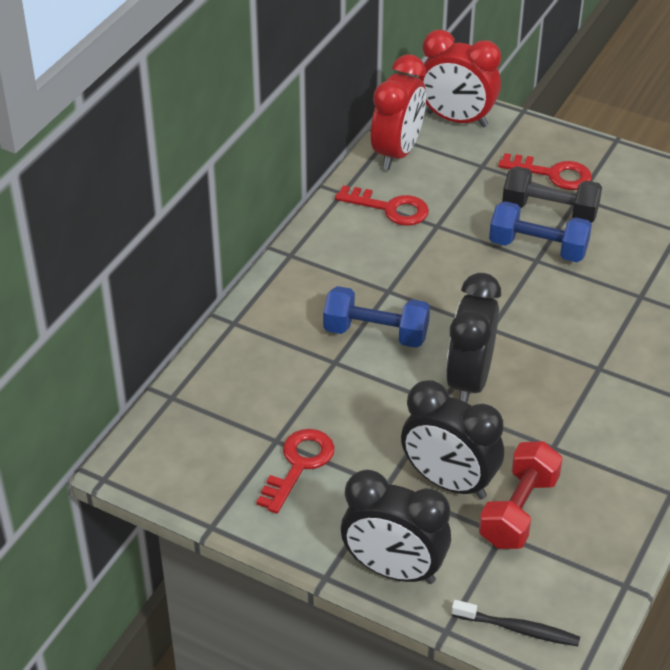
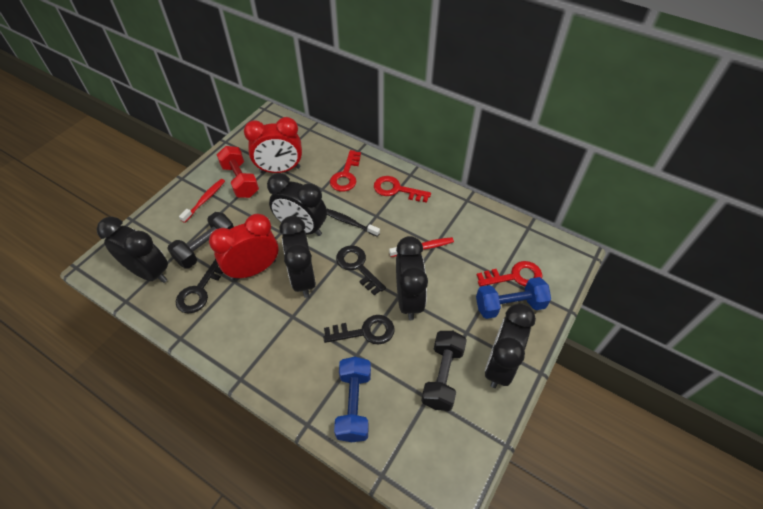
black clock: 3 -> 5
black dumbbell: 1 -> 2
black key: 0 -> 3
red toothbrush: 0 -> 2

